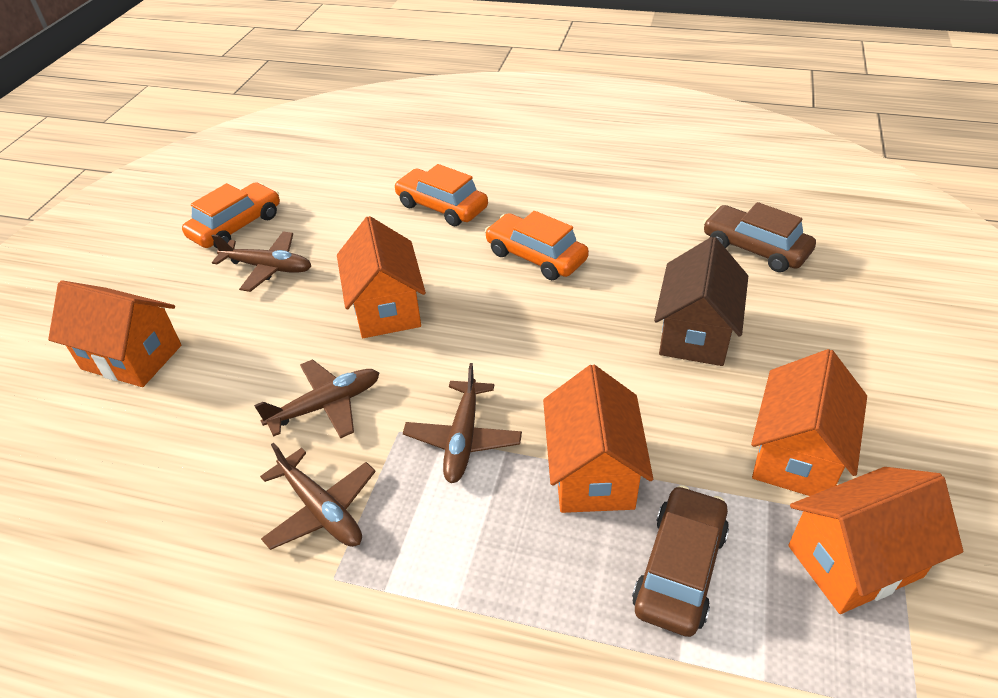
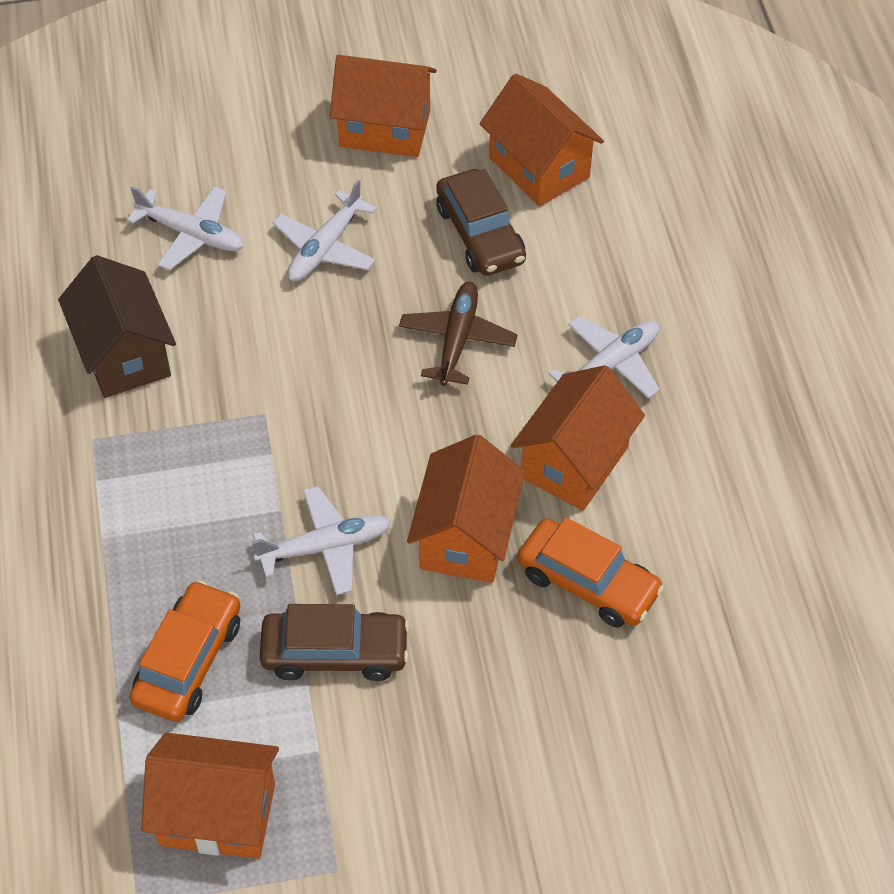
brown plane: 4 -> 1
orange car: 3 -> 2
white plane: 0 -> 4

